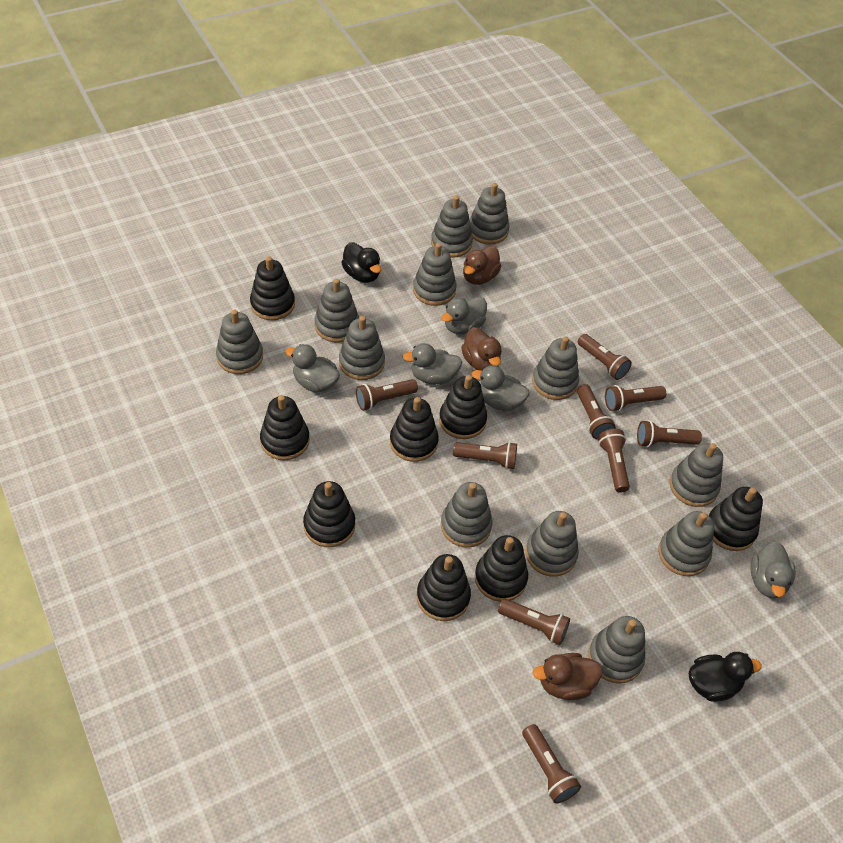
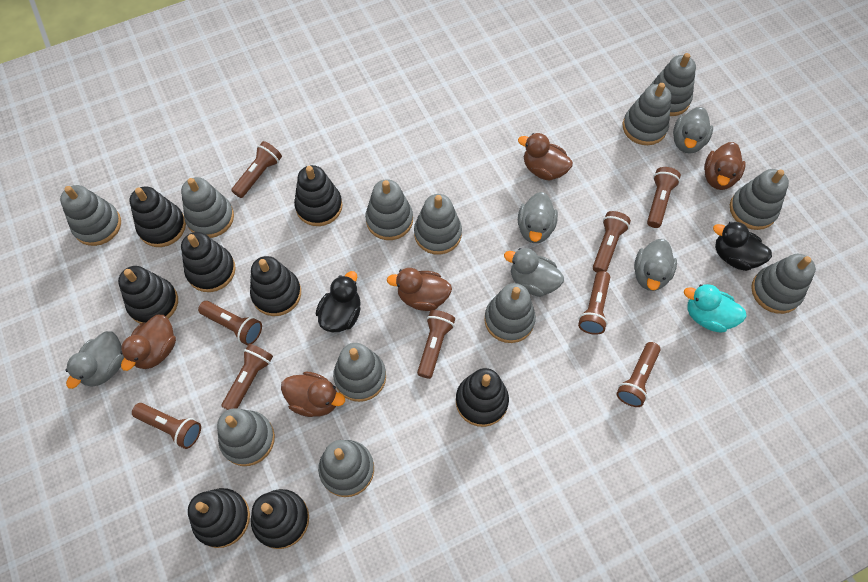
brown duck: 3 -> 5
turquoise duck: 0 -> 1

